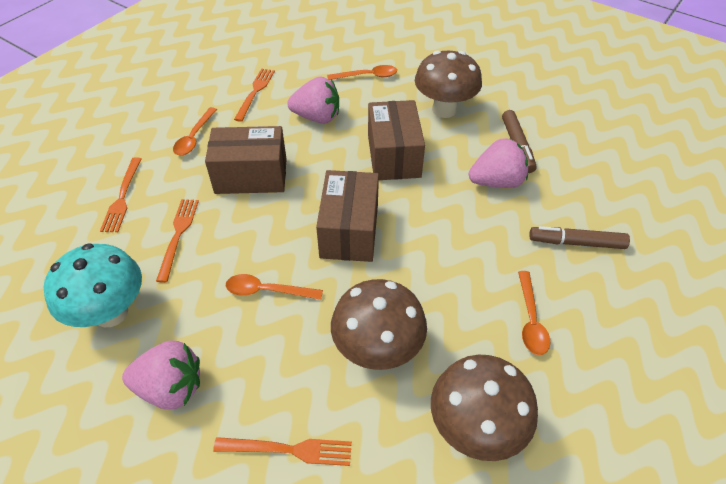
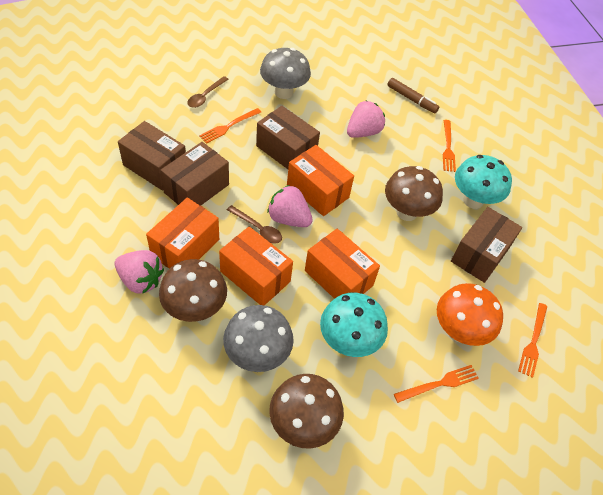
brown box: 3 -> 4
brown marker: 2 -> 1
brown spoon: 0 -> 2
grey mushroom: 0 -> 2
orange box: 0 -> 4
orange mushroom: 0 -> 1
orange spoon: 4 -> 0
turquoise mushroom: 1 -> 2

